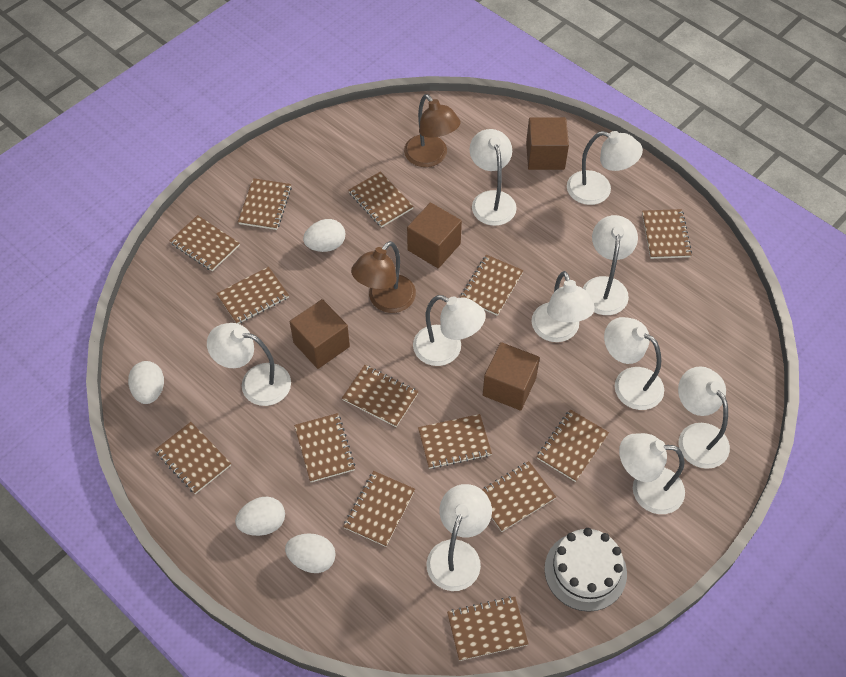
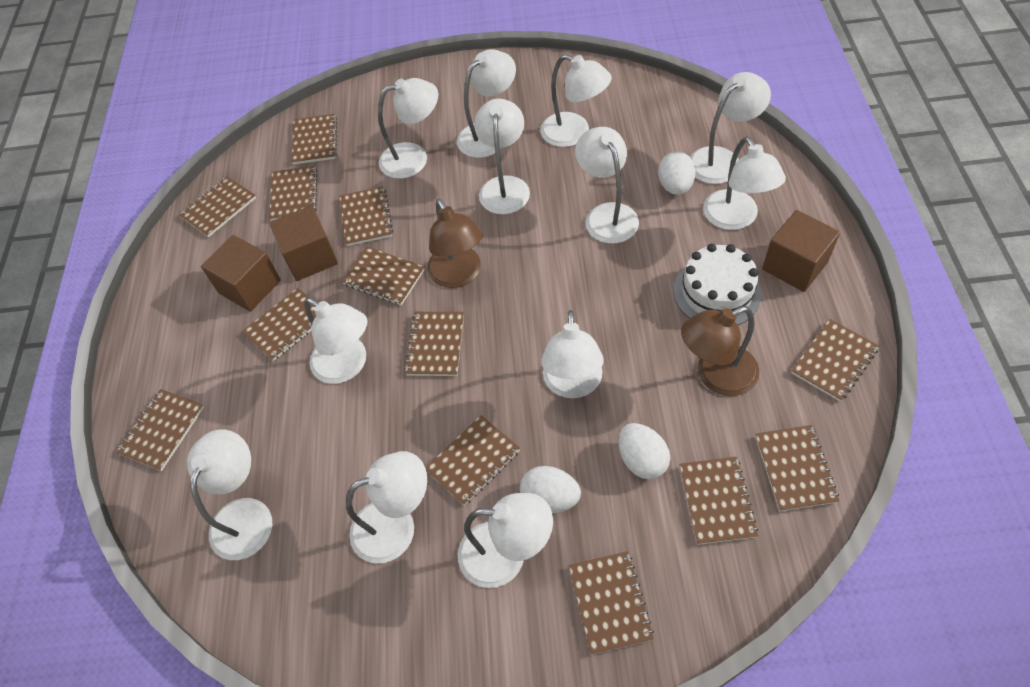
brown cube: 4 -> 3
brown notebook: 14 -> 13
white egg: 4 -> 3
white lamp: 10 -> 12

